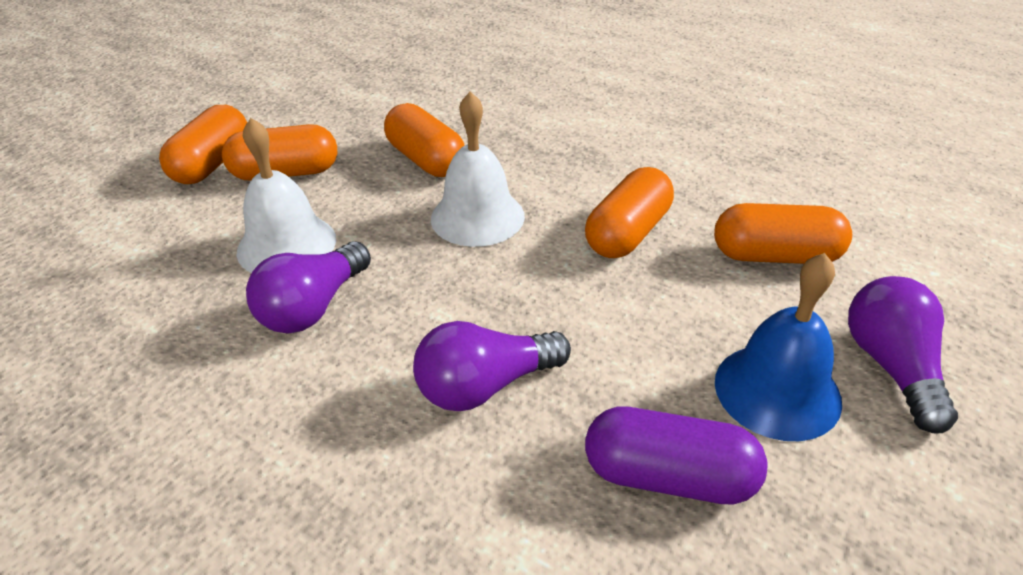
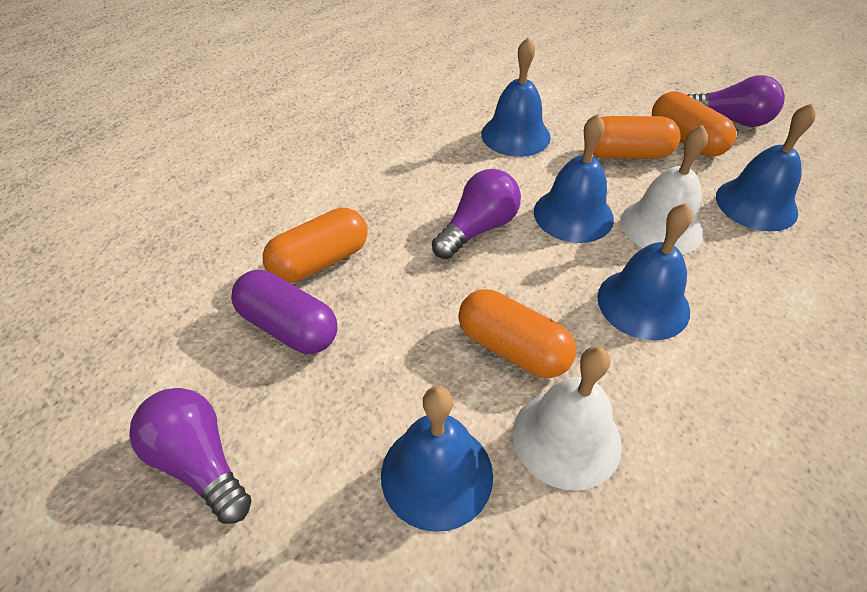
blue bell: 1 -> 5
orange capsule: 5 -> 4

